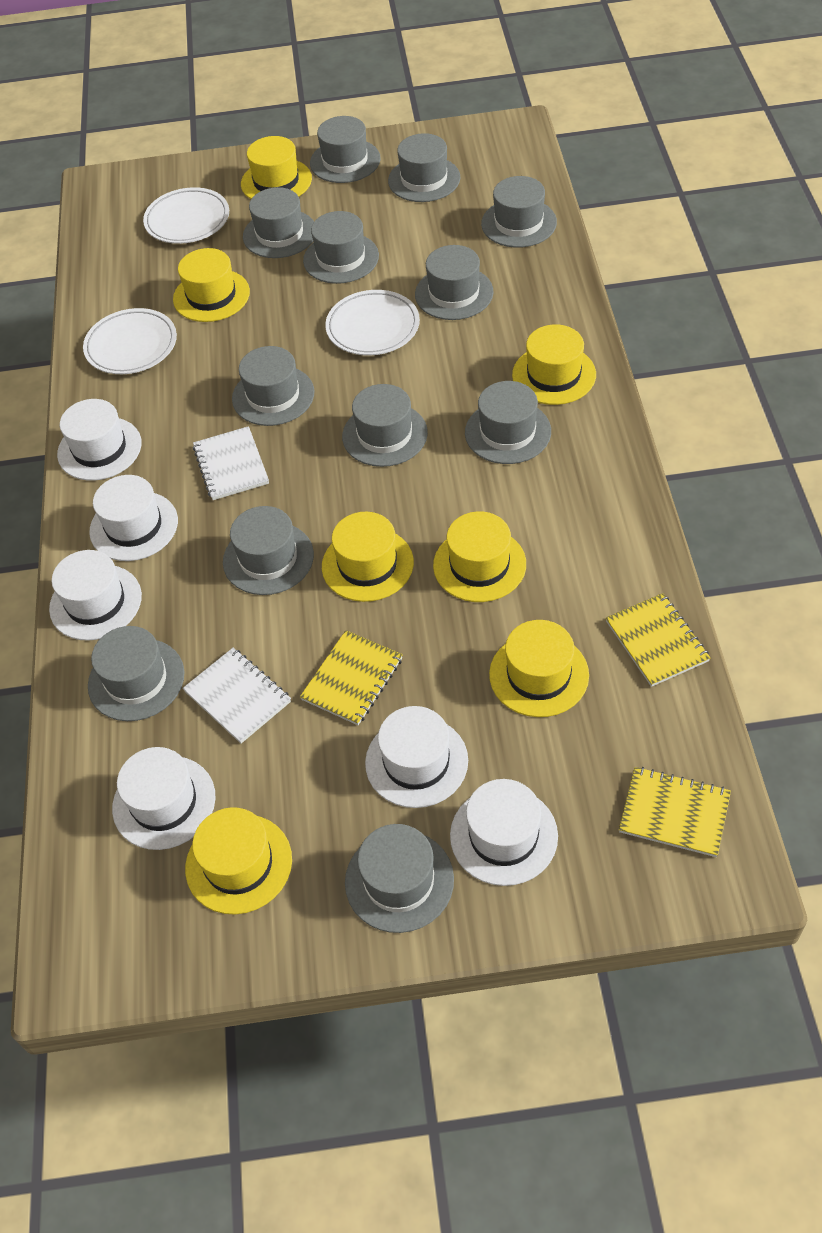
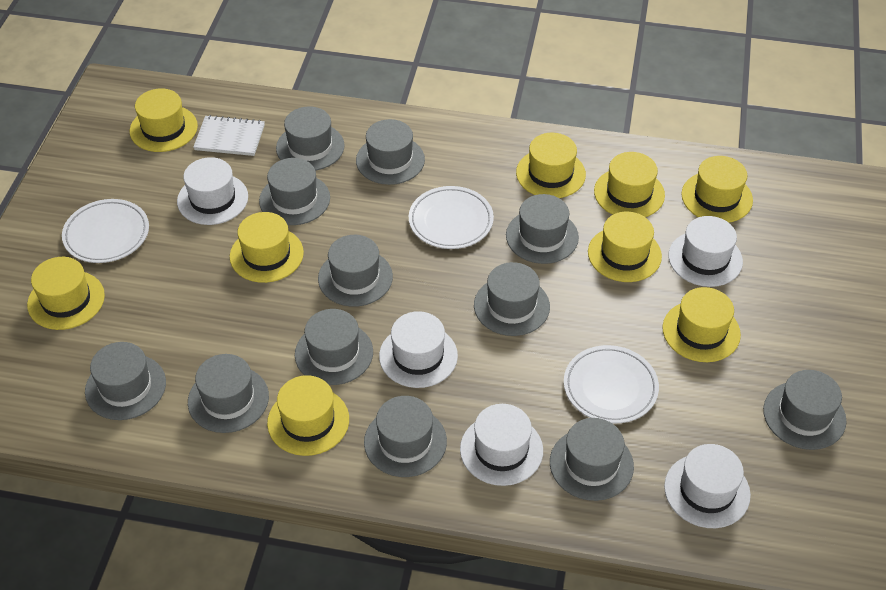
white hat: 6 -> 5
white notebook: 2 -> 1
yellow hat: 7 -> 9
yellow notebook: 3 -> 0

